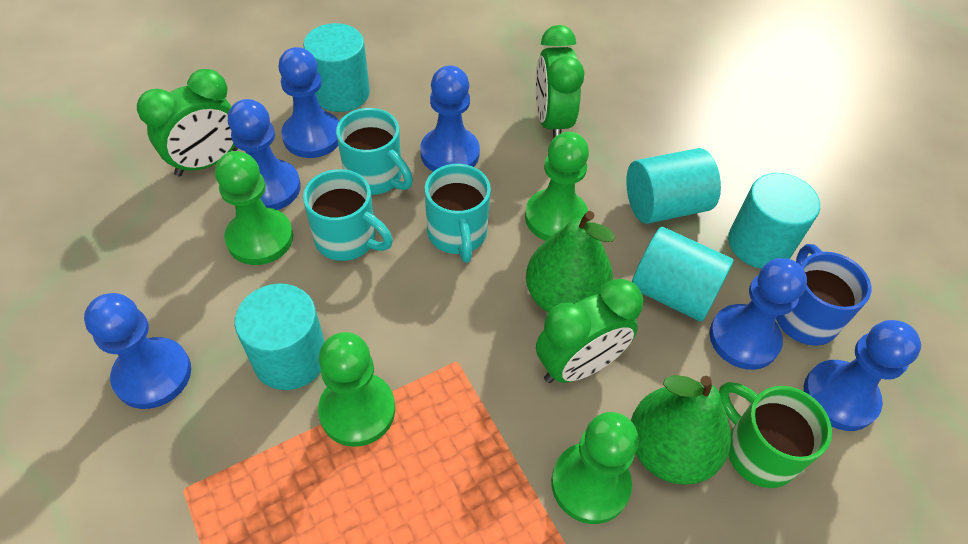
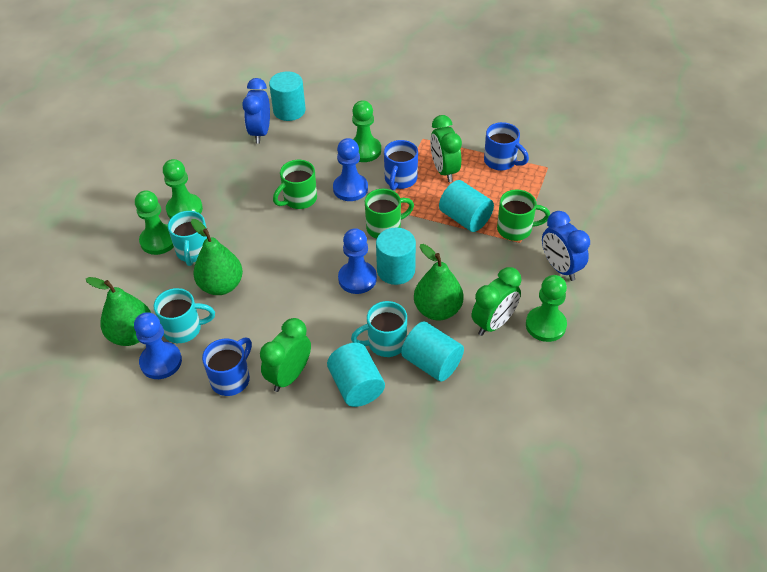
blue clock: 0 -> 2
blue mug: 1 -> 3
blue pawn: 6 -> 3
green mug: 1 -> 3
green pear: 2 -> 3

